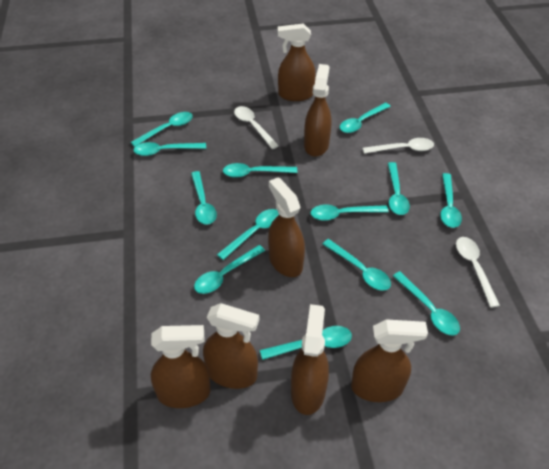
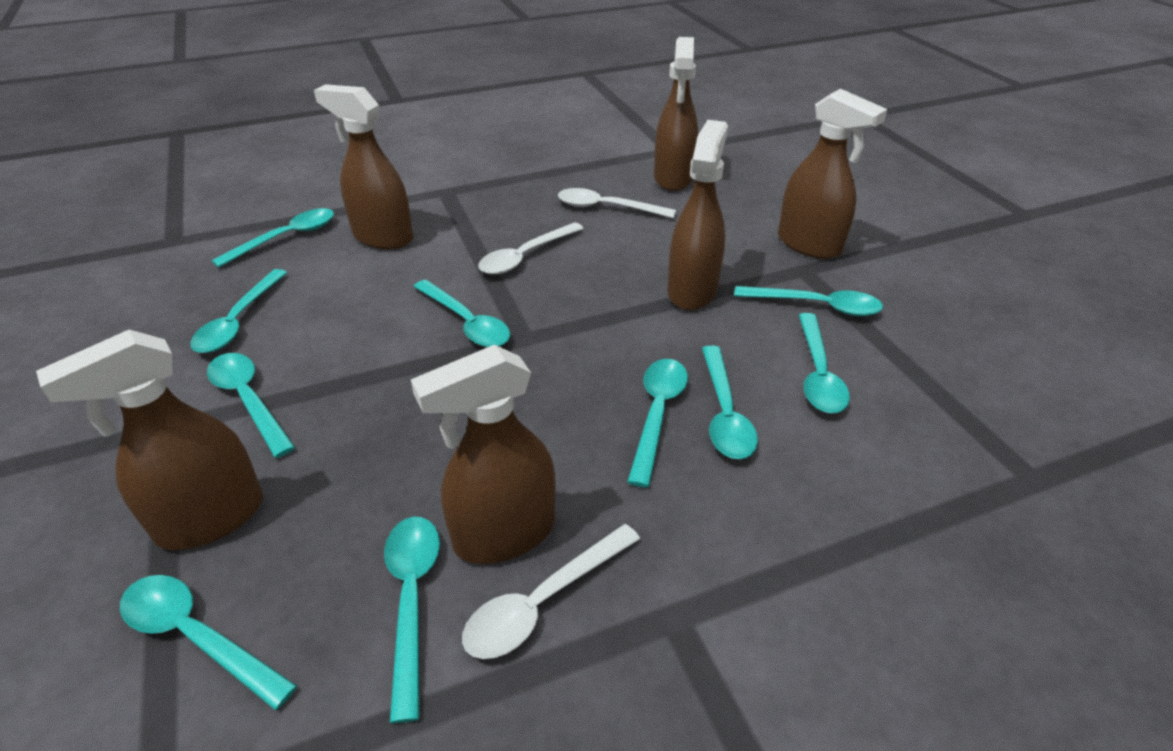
brown spray bottle: 7 -> 6
turquoise spoon: 13 -> 10

